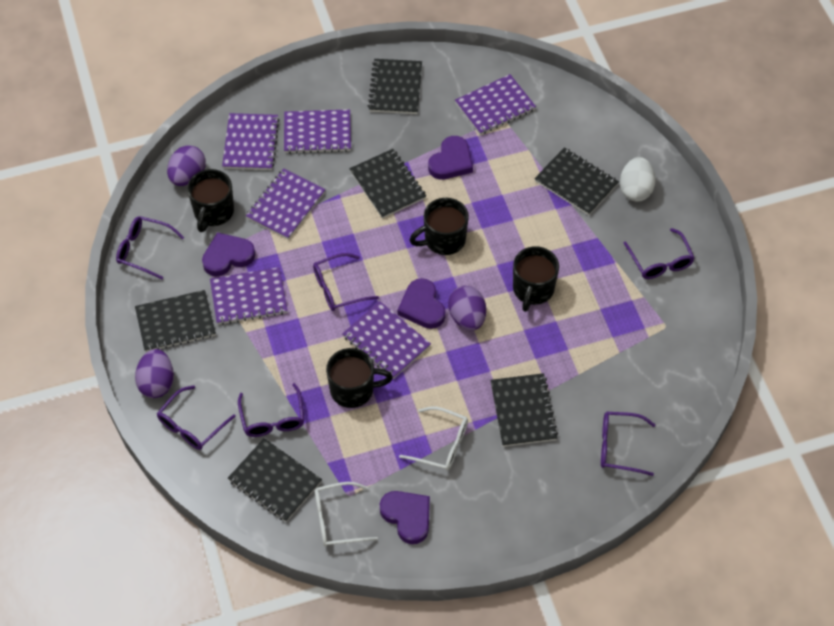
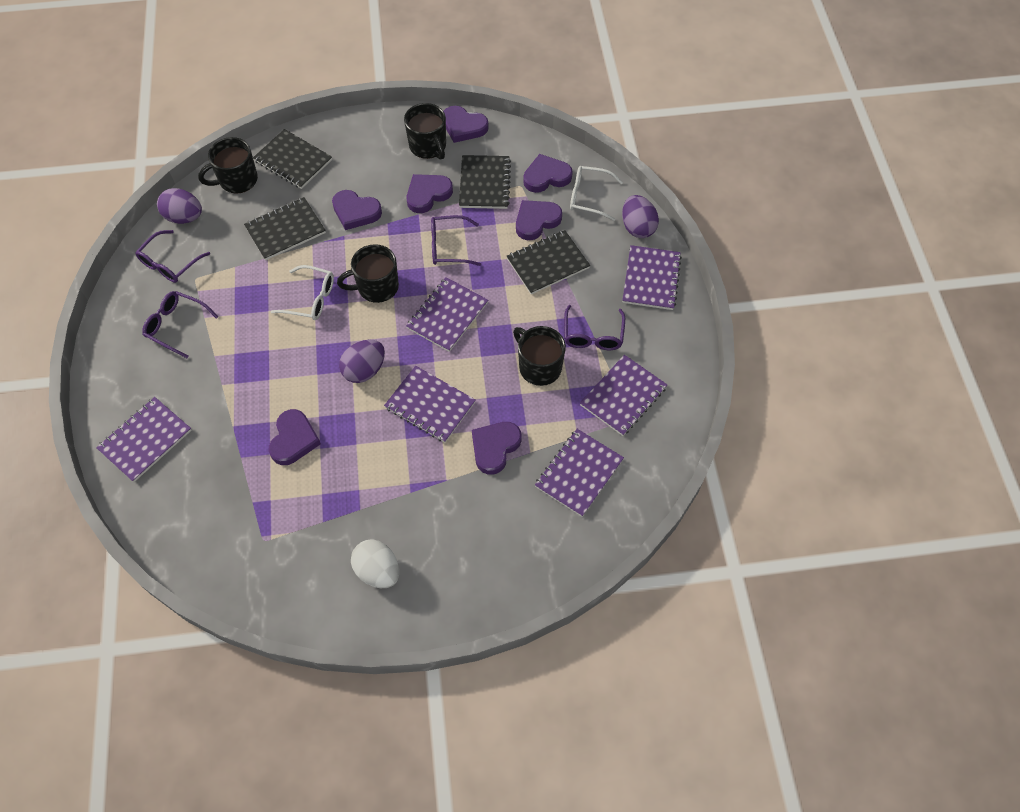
black notebook: 6 -> 4
purple glasses: 6 -> 4
purple heart: 4 -> 7

